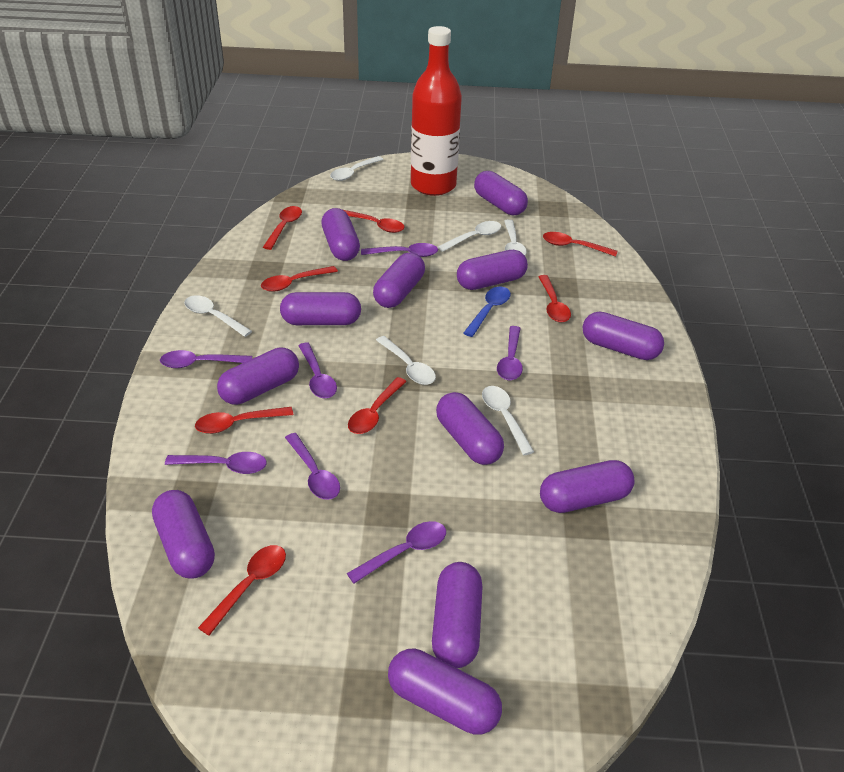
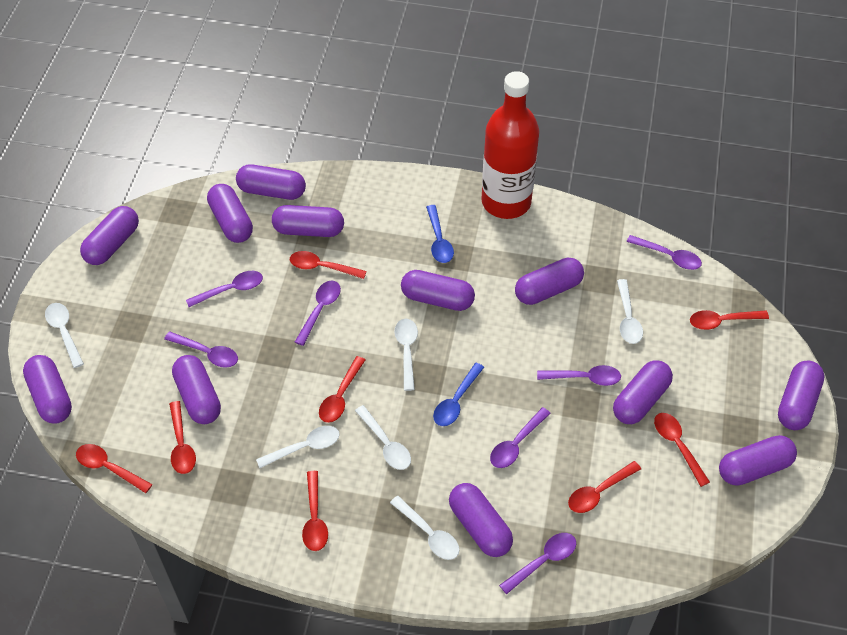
blue spoon: 1 -> 2

